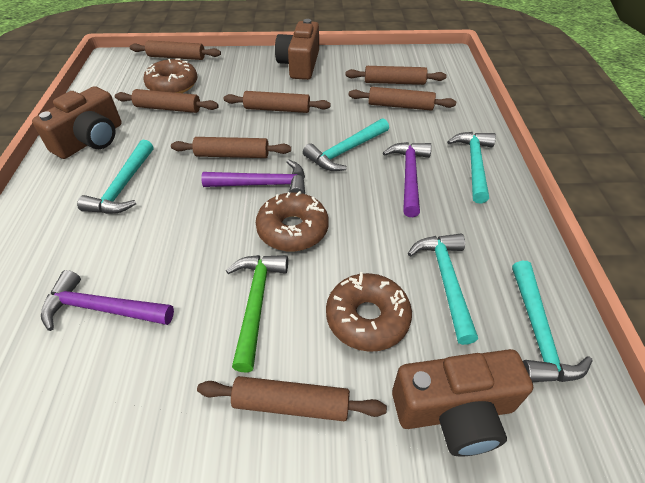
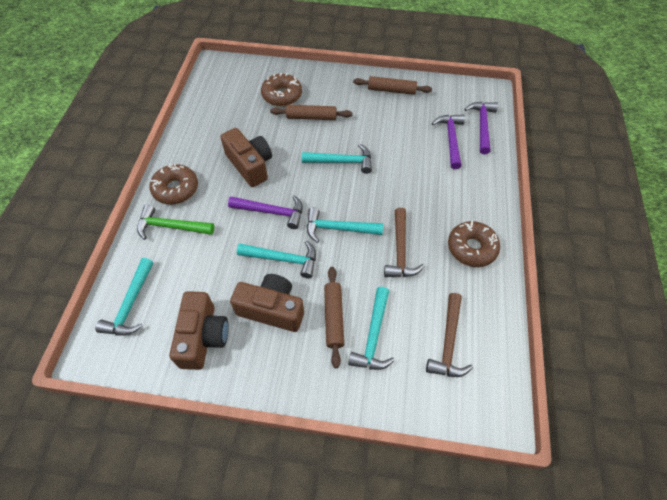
brown hammer: 0 -> 2
brown rolling pin: 7 -> 3

